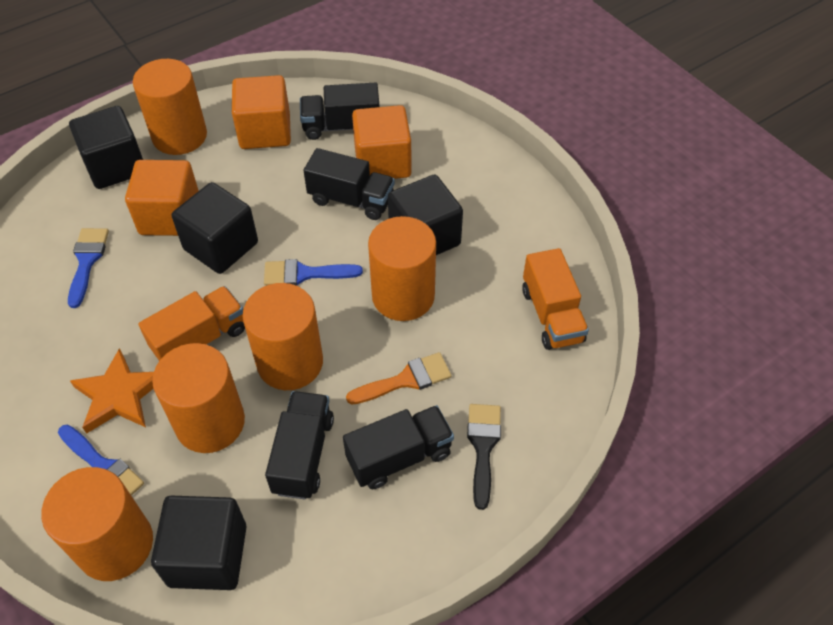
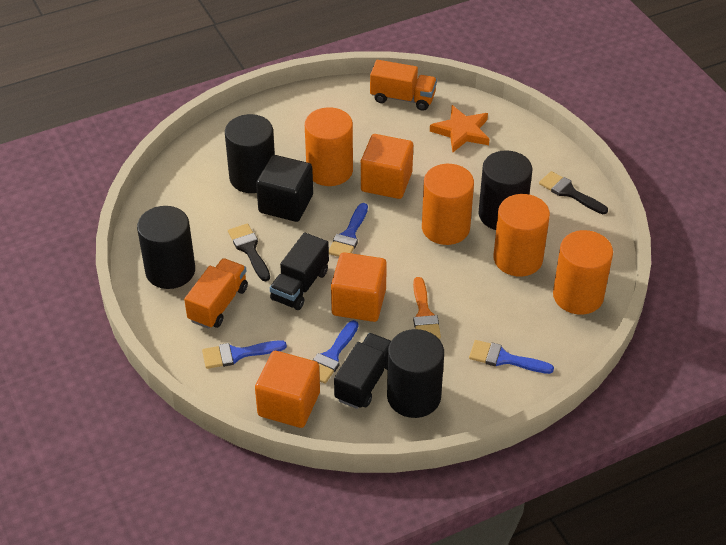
black brush: 1 -> 2
black cube: 4 -> 1
black cylinder: 0 -> 4
black truck: 4 -> 2
blue brush: 3 -> 4
orange cylinder: 5 -> 4

